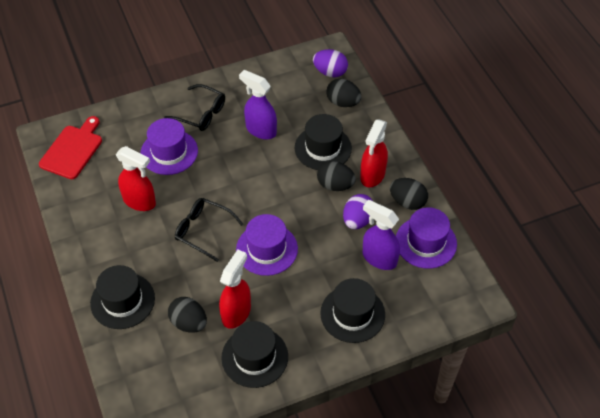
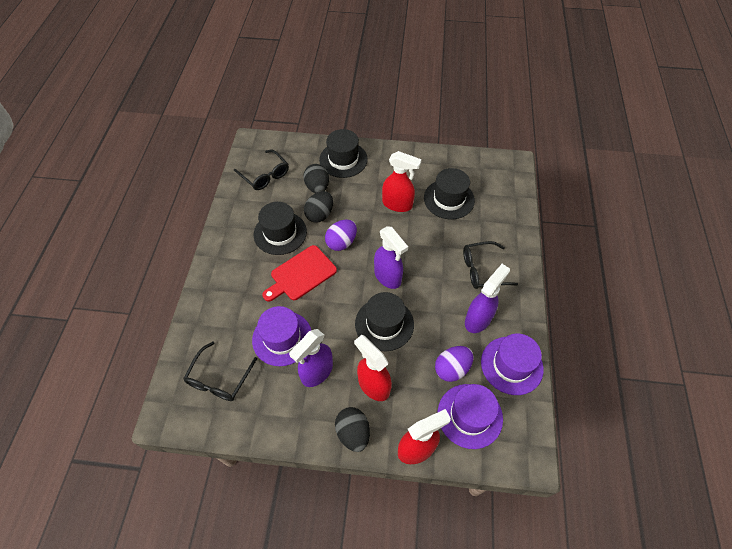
black egg: 4 -> 3
black glasses: 2 -> 3
purple spray bottle: 2 -> 3

